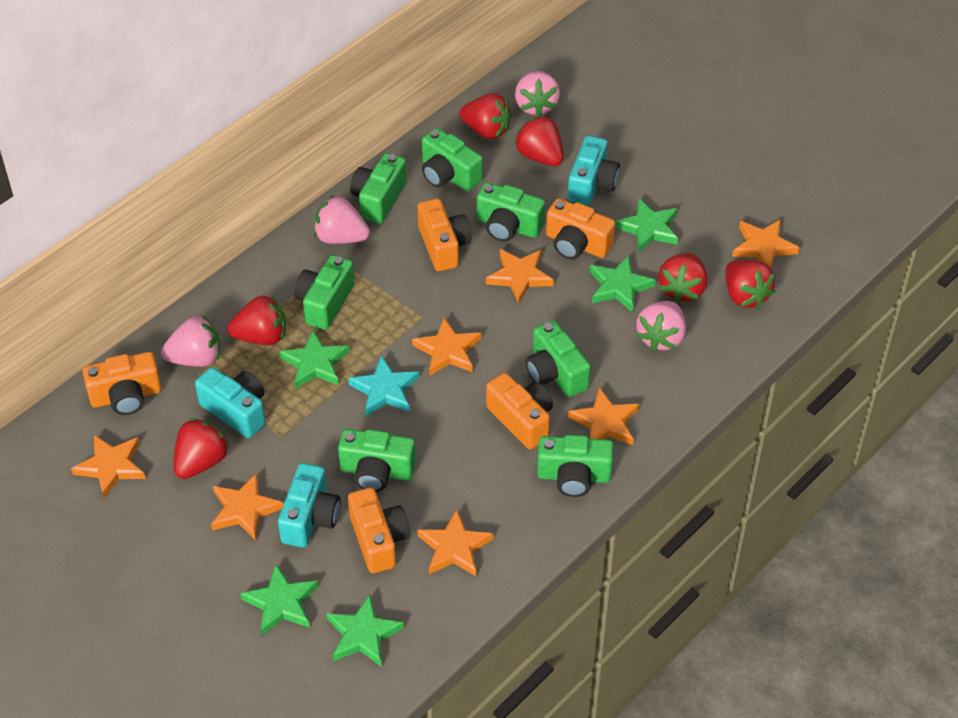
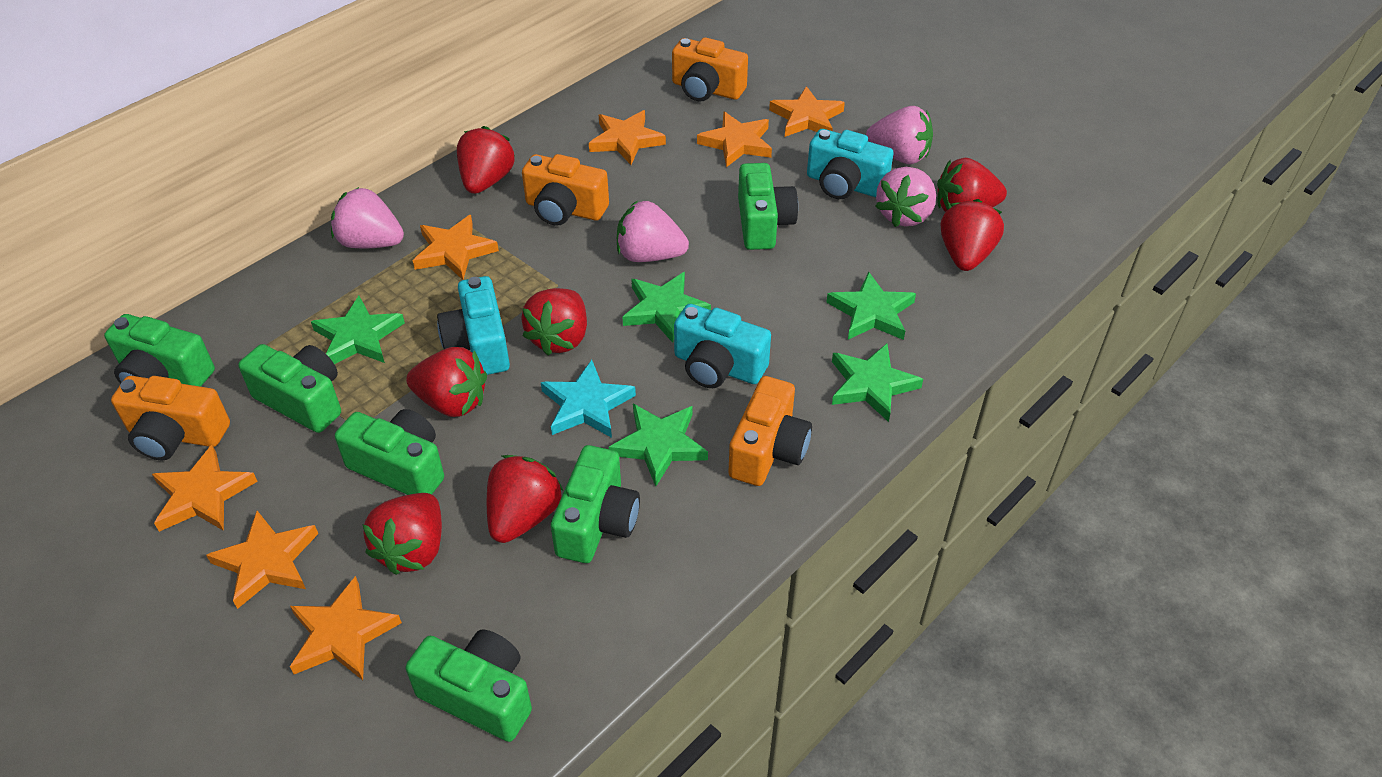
green camera: 7 -> 6
orange camera: 5 -> 4
red strawberry: 6 -> 7

